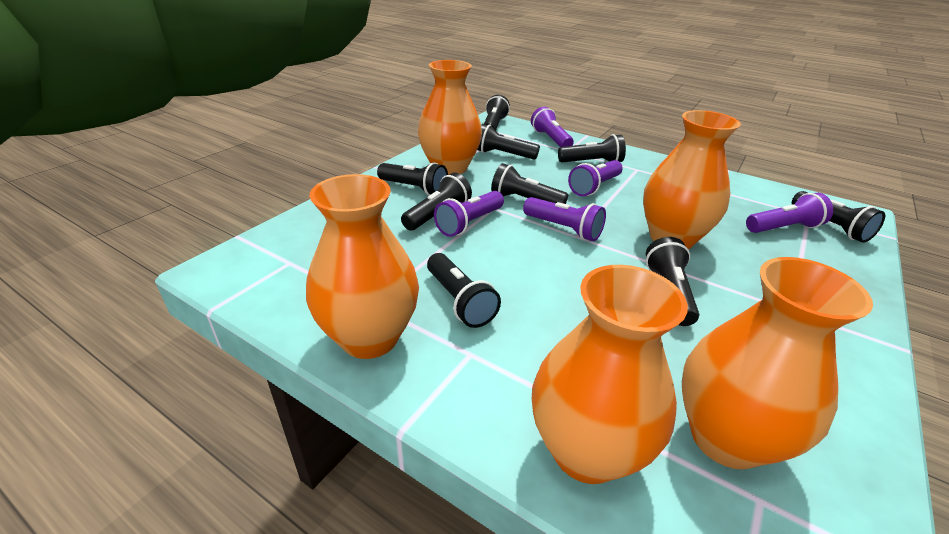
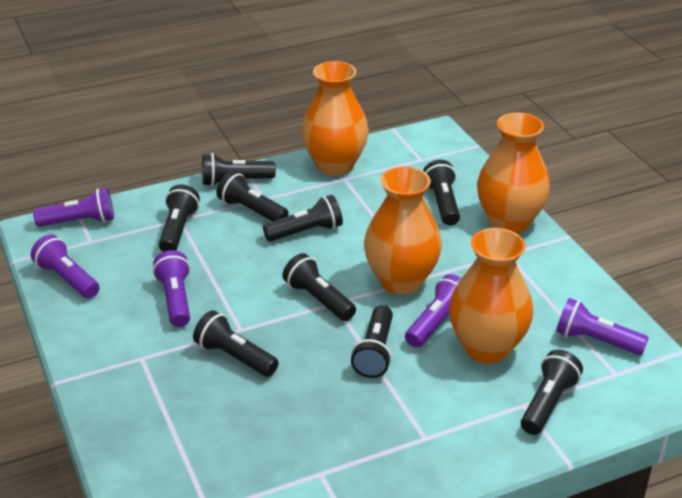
orange vase: 5 -> 4

